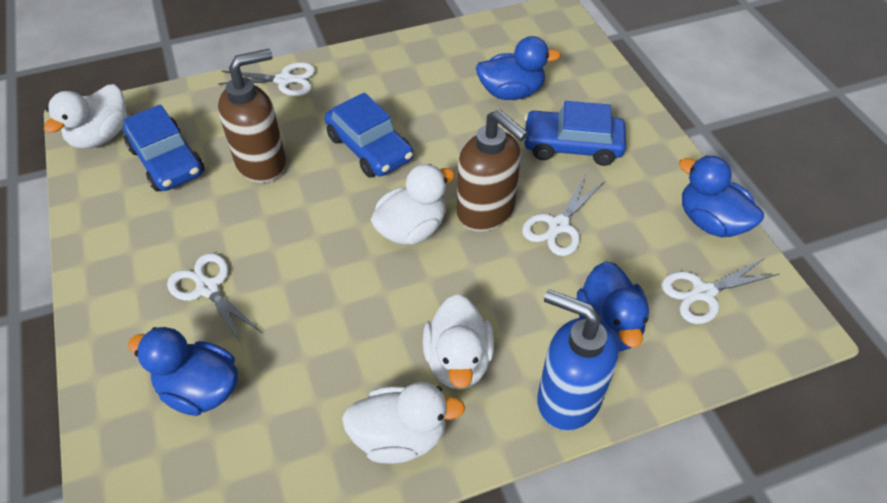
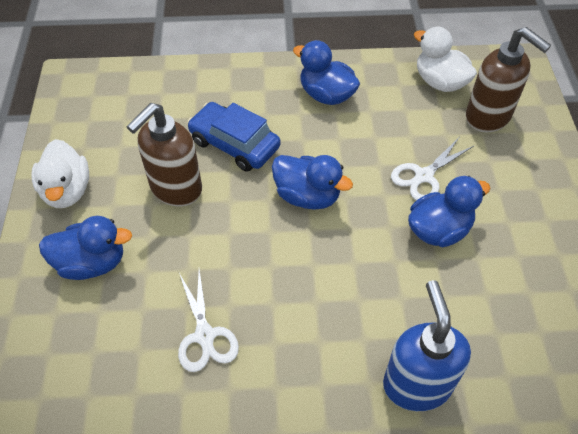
blue car: 3 -> 1
white duck: 4 -> 2
white scissors: 4 -> 2

